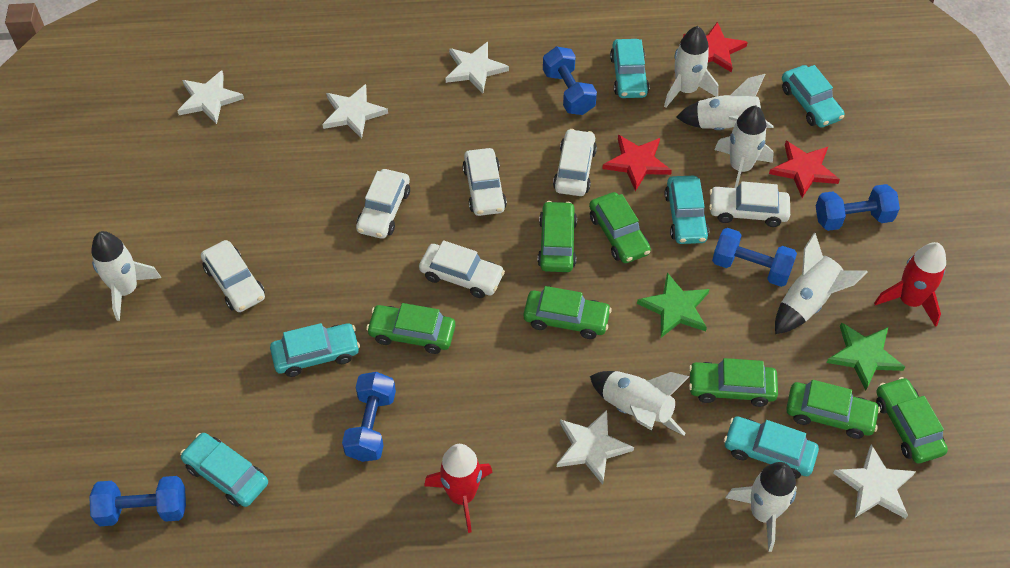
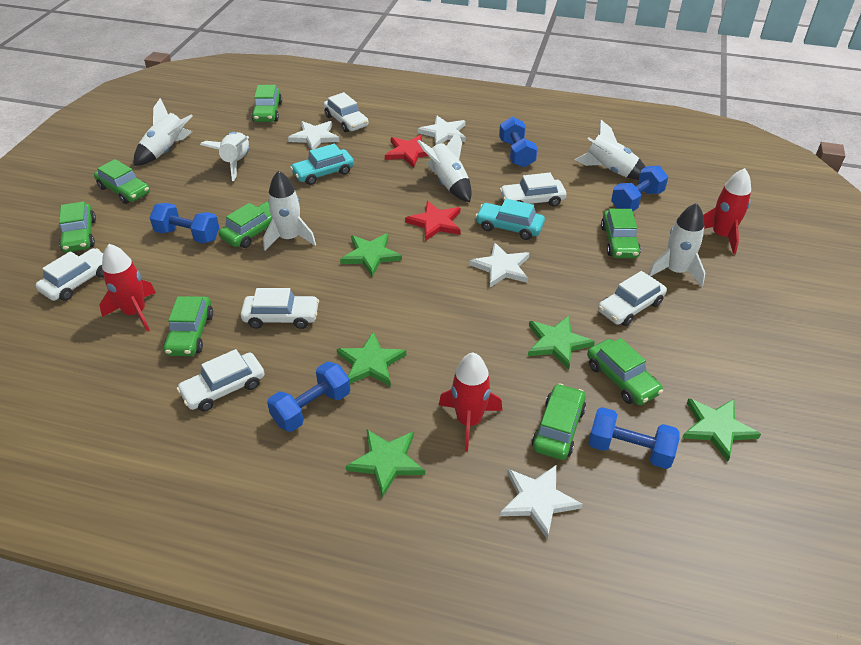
green car: 7 -> 8
green star: 2 -> 5
red rocket: 2 -> 3
red star: 3 -> 2
turquoise car: 6 -> 2
white rocket: 7 -> 6
white star: 5 -> 4

